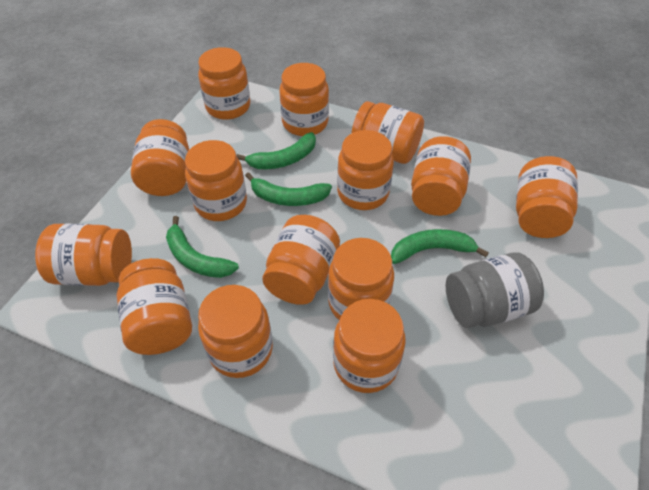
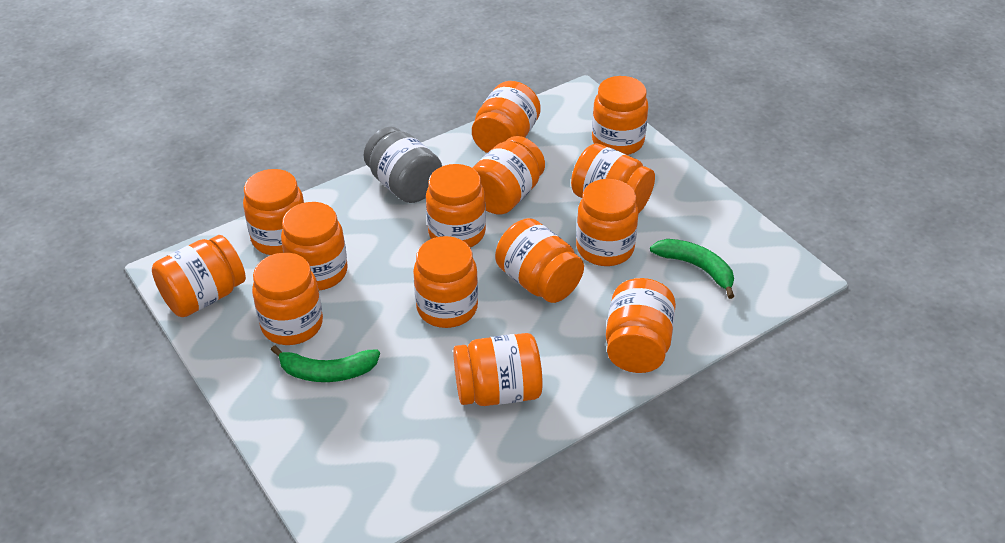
green banana: 4 -> 2

